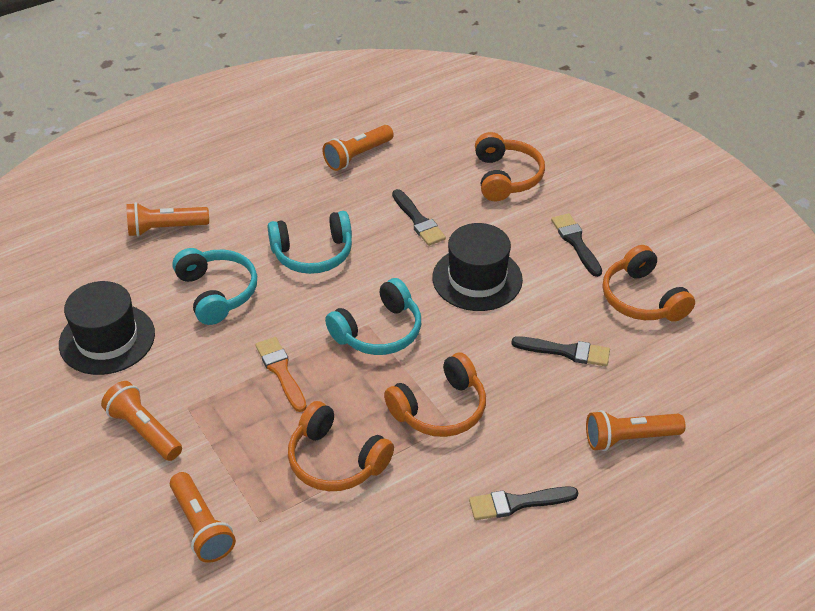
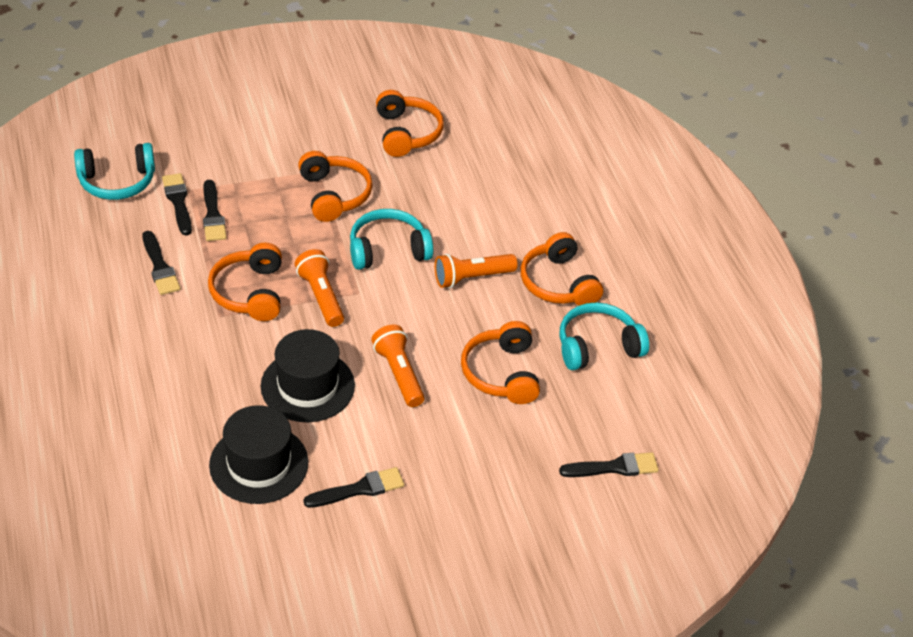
black brush: 4 -> 5
orange brush: 1 -> 0
orange flashlight: 5 -> 3
orange headphones: 4 -> 5

